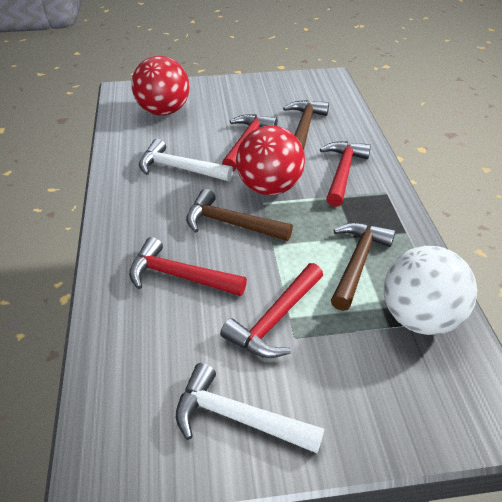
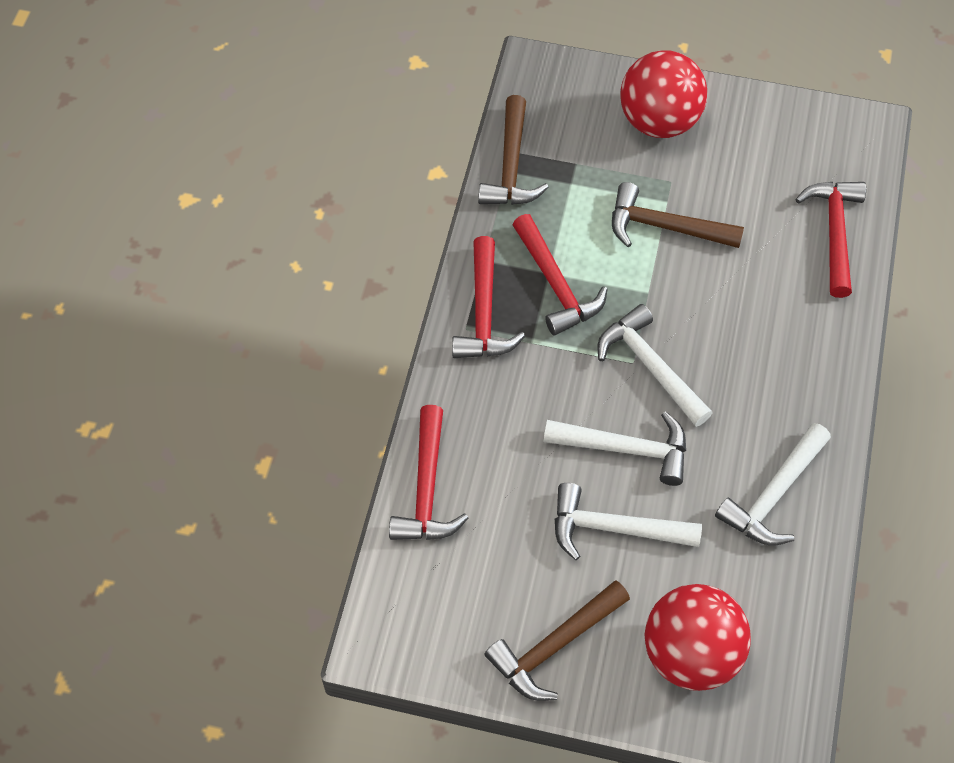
white ball: 1 -> 0
white hammer: 2 -> 4

